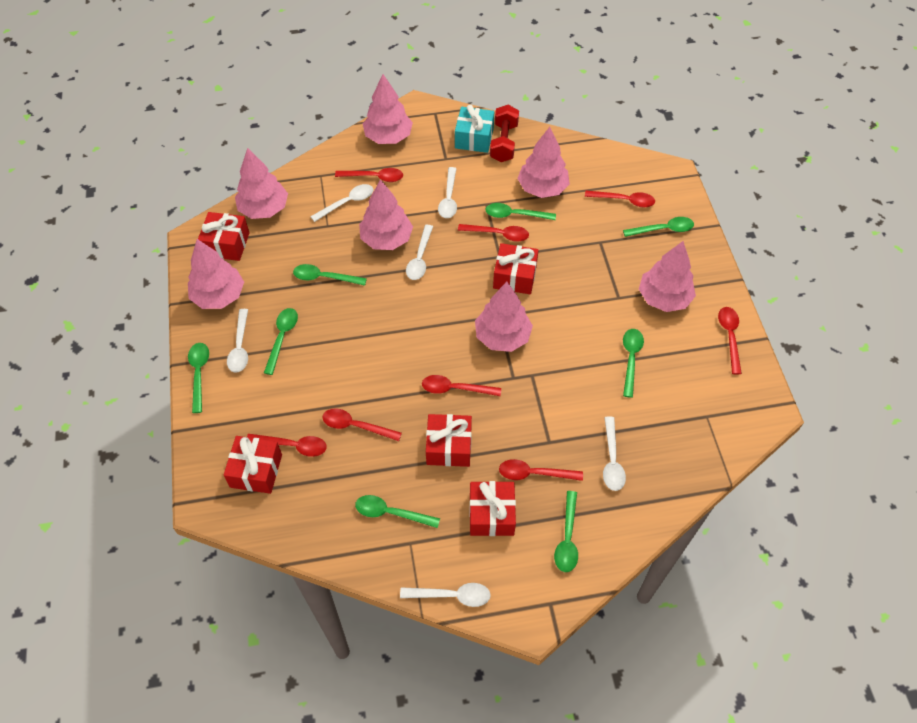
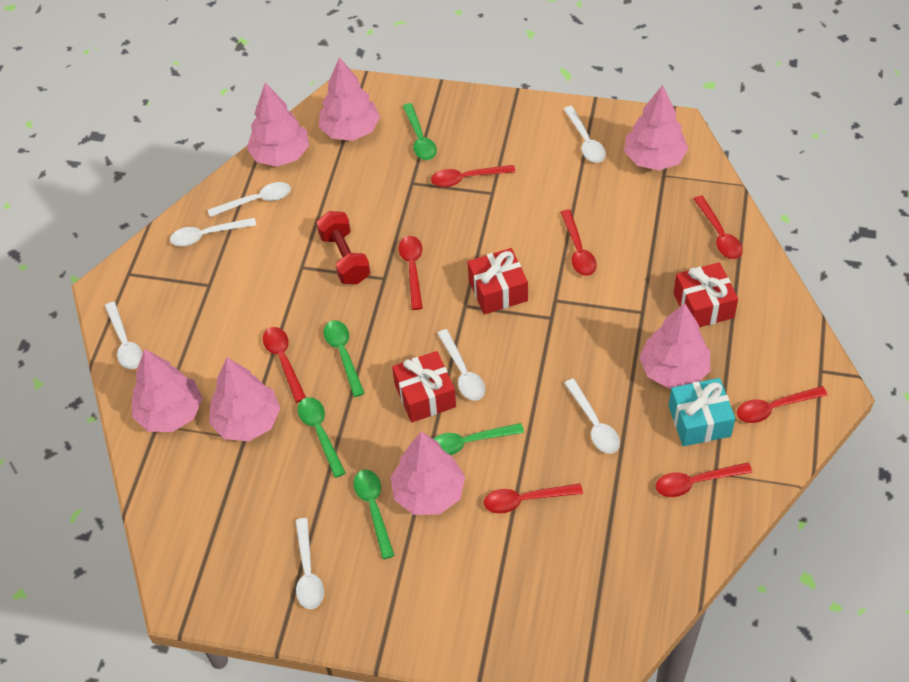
green spoon: 8 -> 5
red gift: 5 -> 3
white spoon: 6 -> 7

